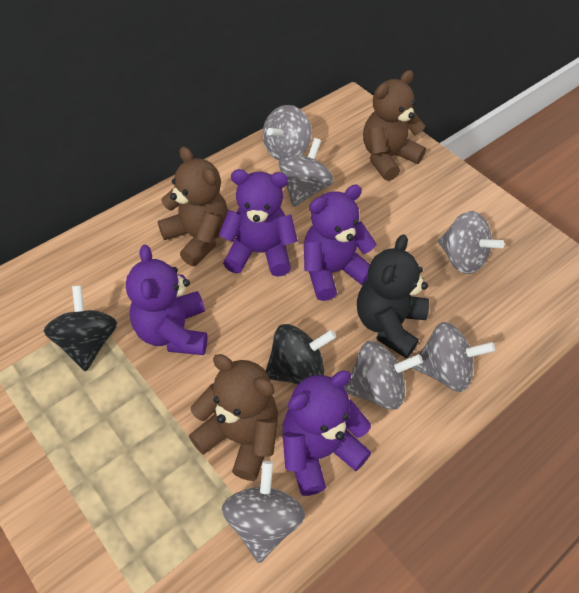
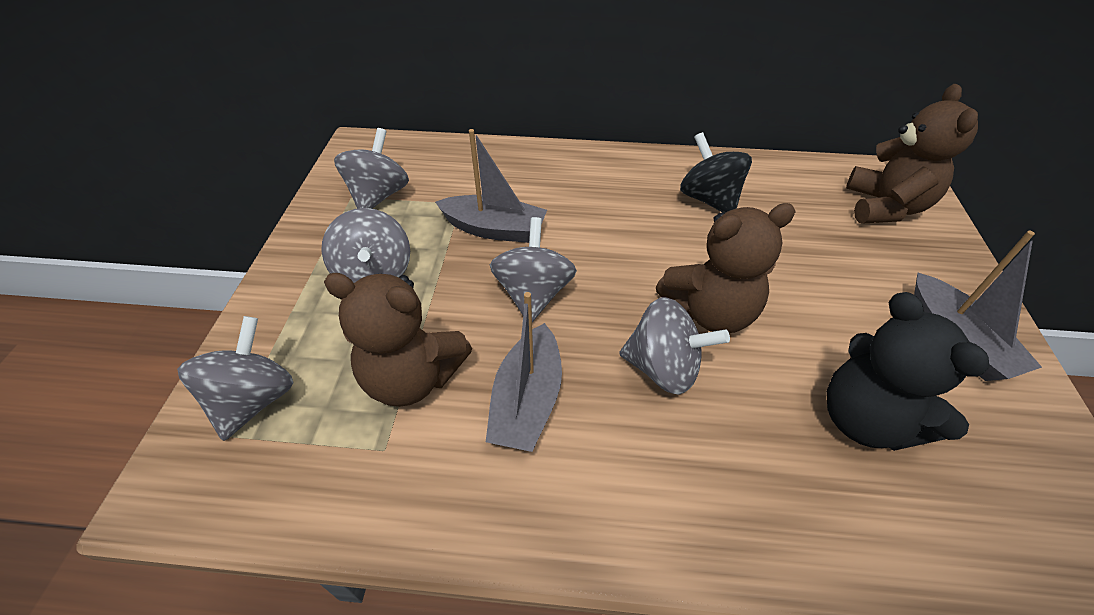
black spinning top: 2 -> 1
grey boat: 0 -> 3
grey spinning top: 6 -> 5
purple teddy bear: 4 -> 0

